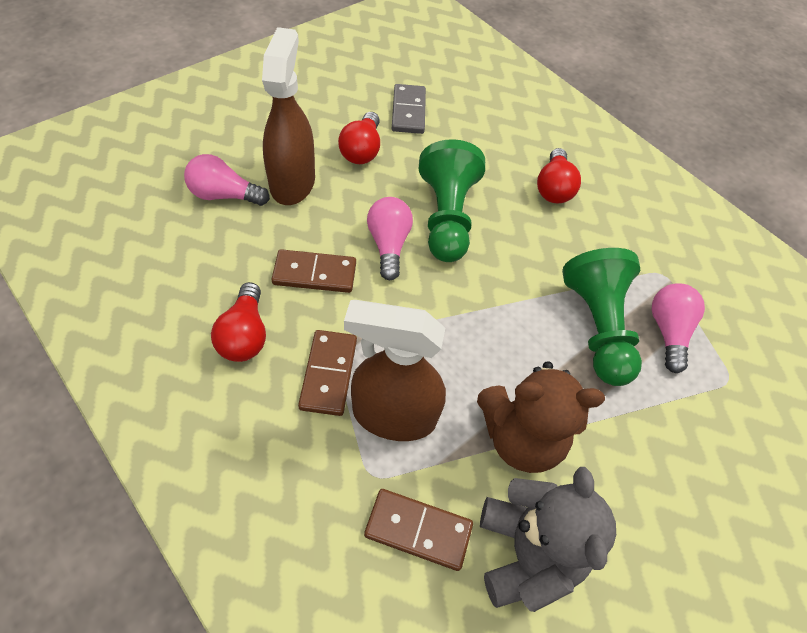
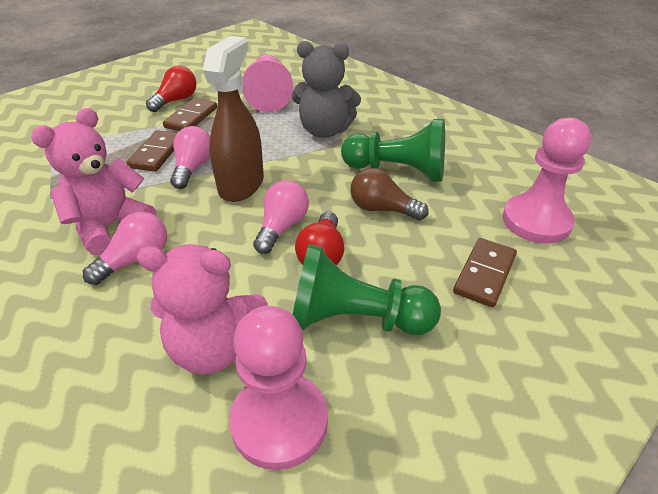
brown light bulb: 0 -> 1
brown spray bottle: 2 -> 1
brown teddy bear: 1 -> 0
grey domino: 1 -> 0
pink pawn: 0 -> 3
pink teddy bear: 0 -> 2
red light bulb: 3 -> 2

